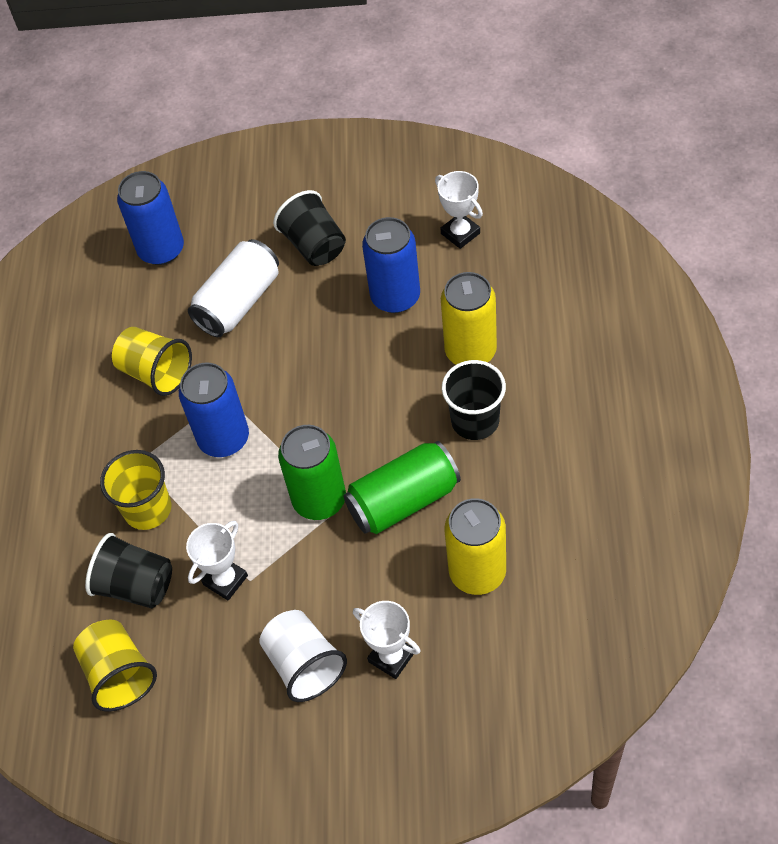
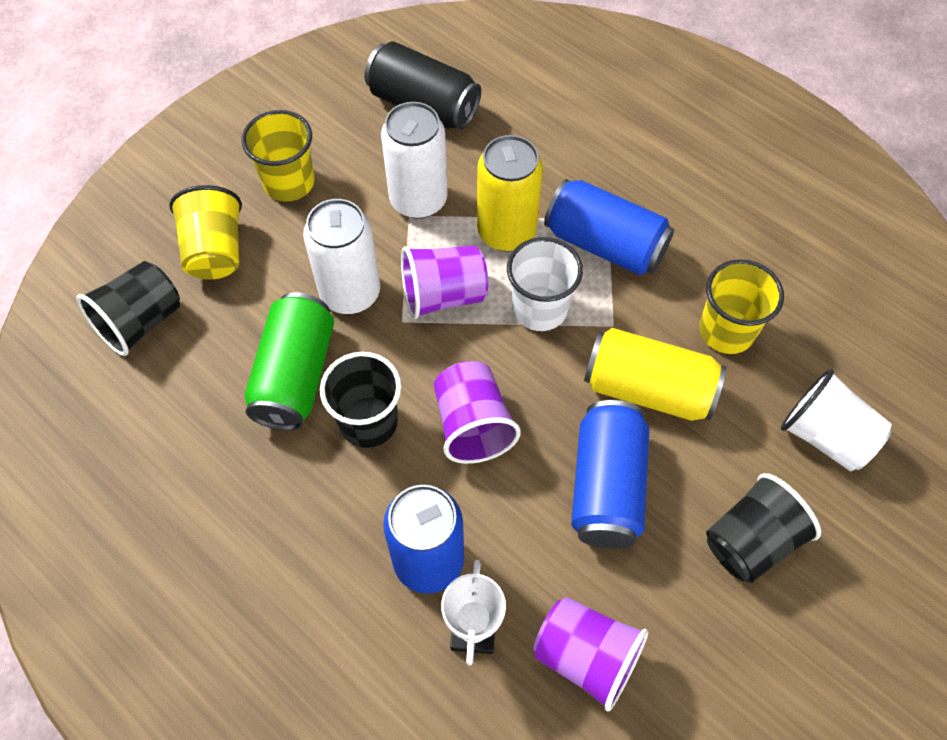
black can: 0 -> 1
green can: 2 -> 1
purple cup: 0 -> 3
white can: 1 -> 2
white cup: 1 -> 2
white trophy: 3 -> 1

